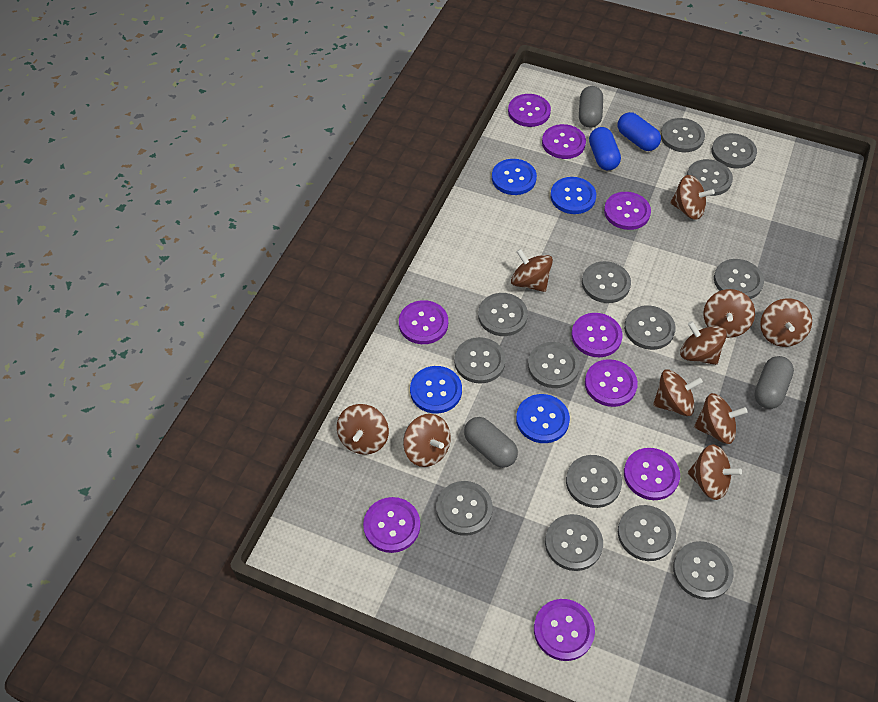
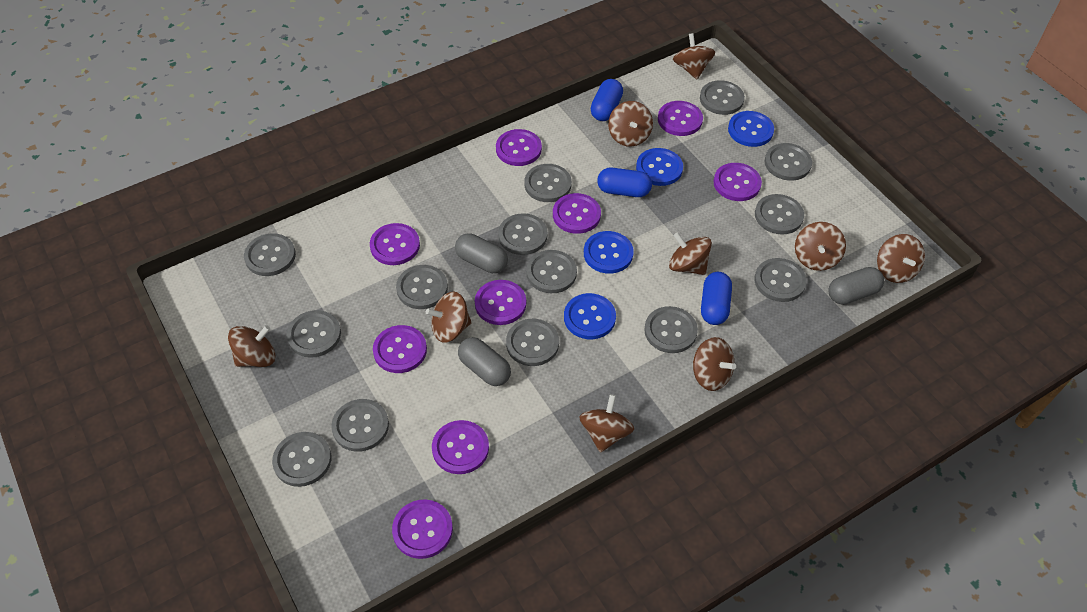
blue capsule: 2 -> 3
brown spinning top: 10 -> 9

